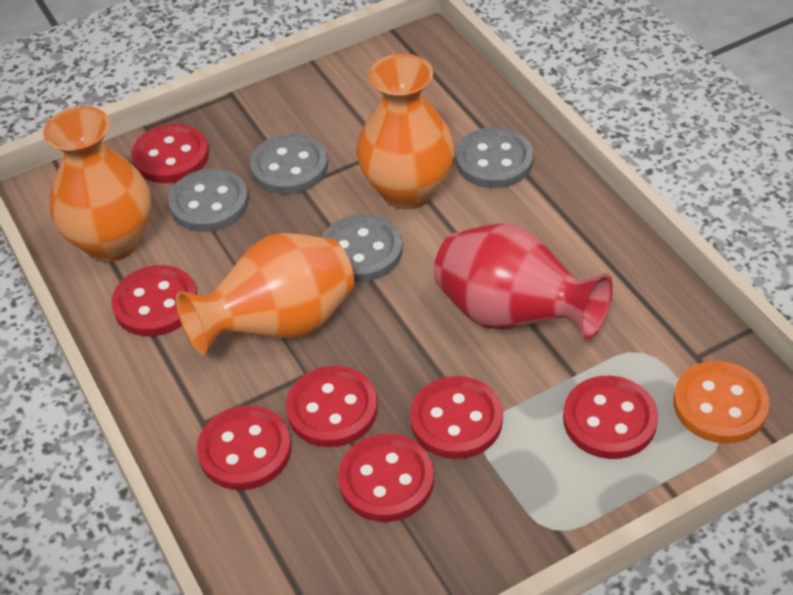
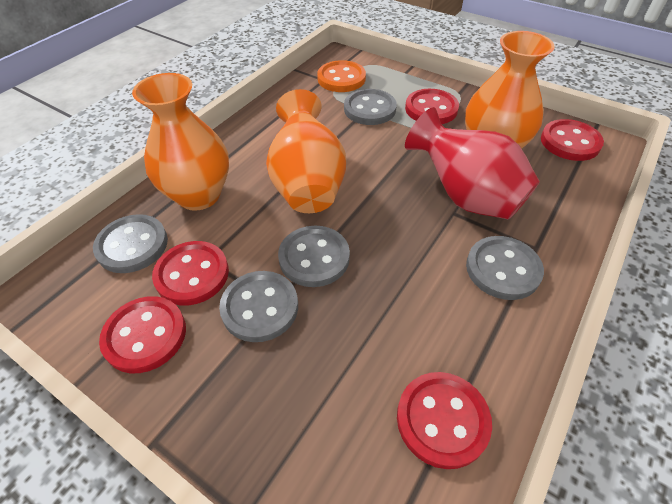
grey button: 4 -> 5
red button: 7 -> 5

